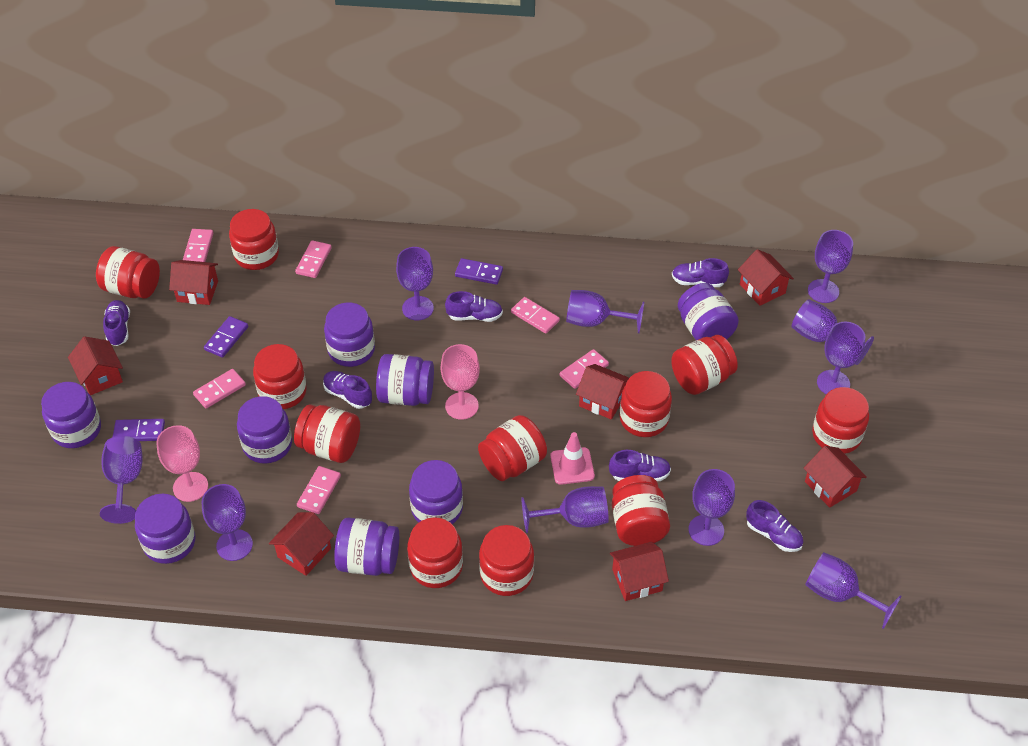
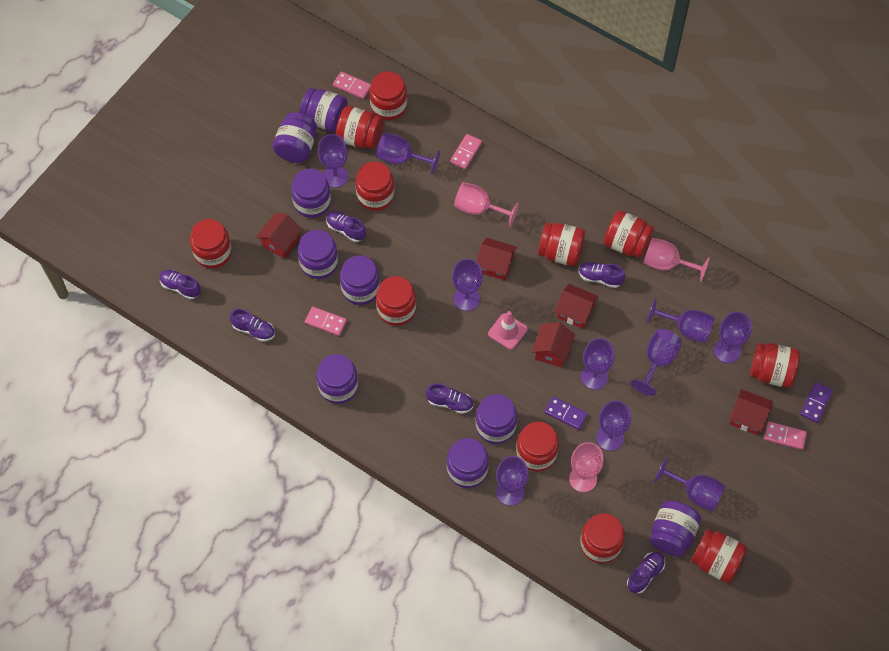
pink domino: 6 -> 4
pink goblet: 2 -> 3
purple domino: 3 -> 2
purple jar: 8 -> 9
red house: 7 -> 5

